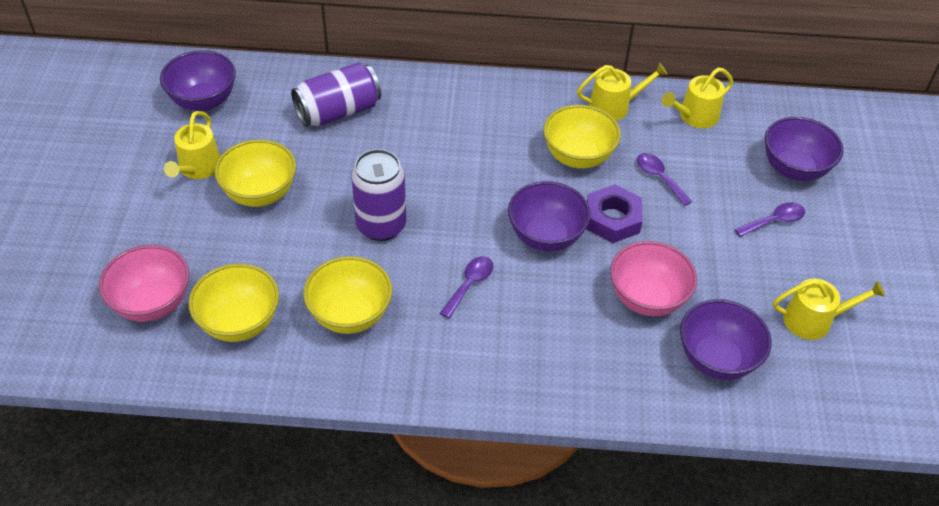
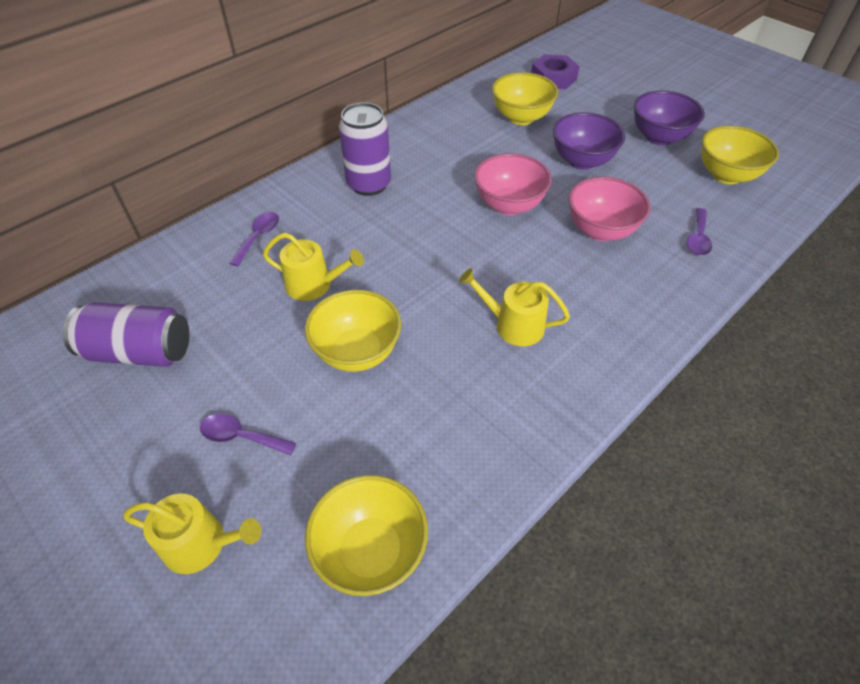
purple bowl: 4 -> 2
yellow watering can: 4 -> 3

